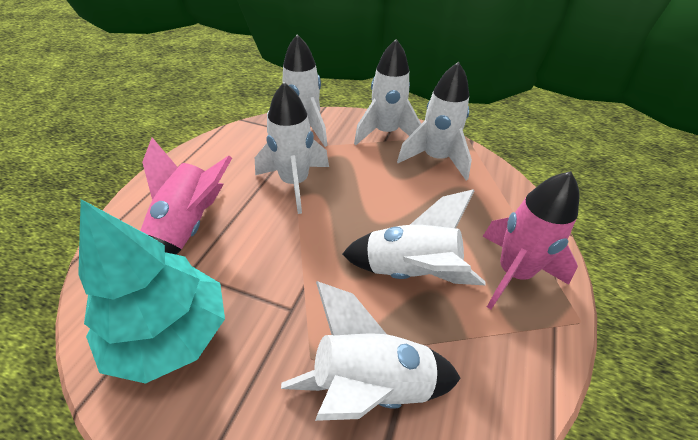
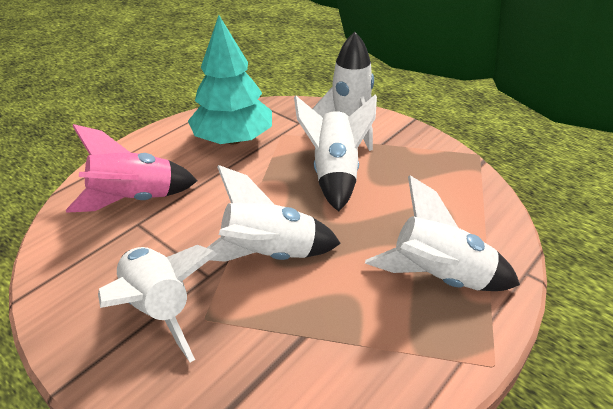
pink rocket: 2 -> 1
white rocket: 6 -> 5

